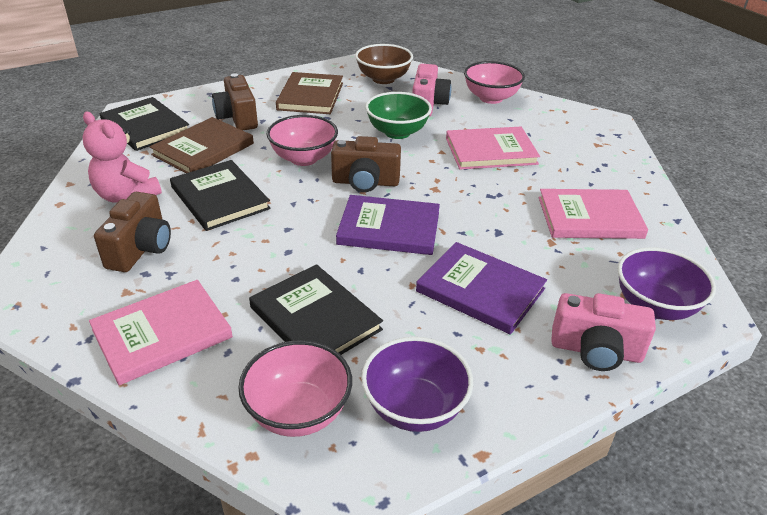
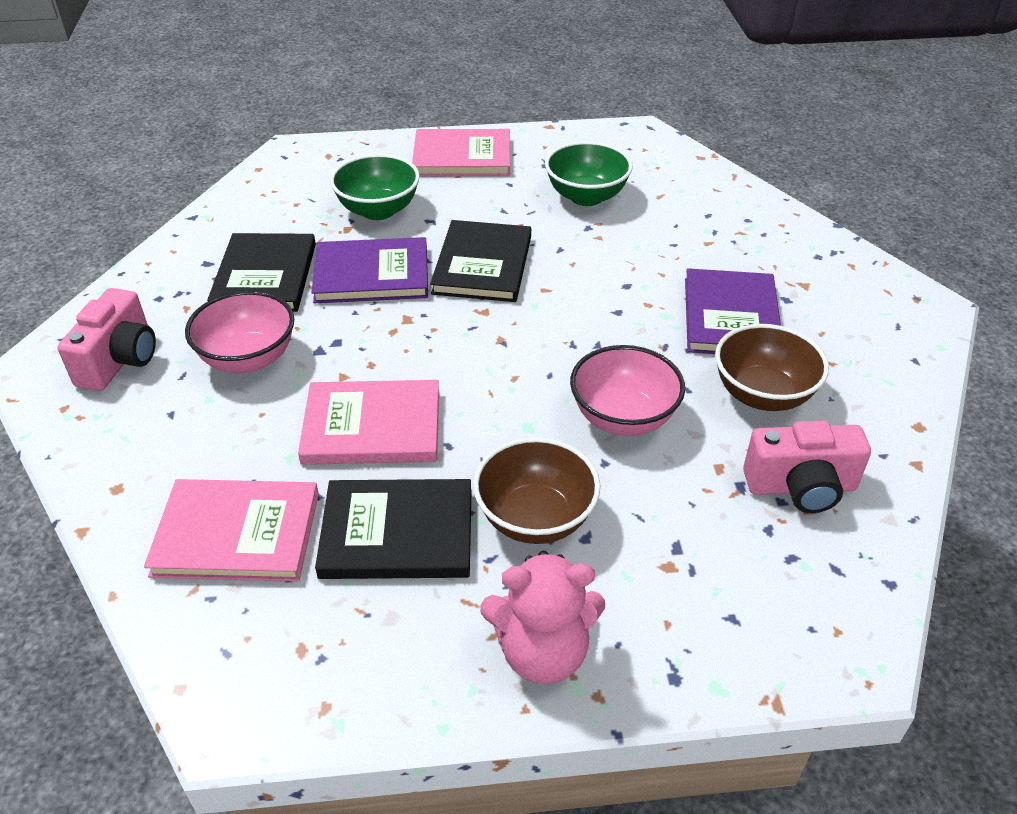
brown book: 2 -> 0
brown bowl: 1 -> 2
brown camera: 3 -> 0
green bowl: 1 -> 2
pink bowl: 3 -> 2
purple bowl: 2 -> 0

